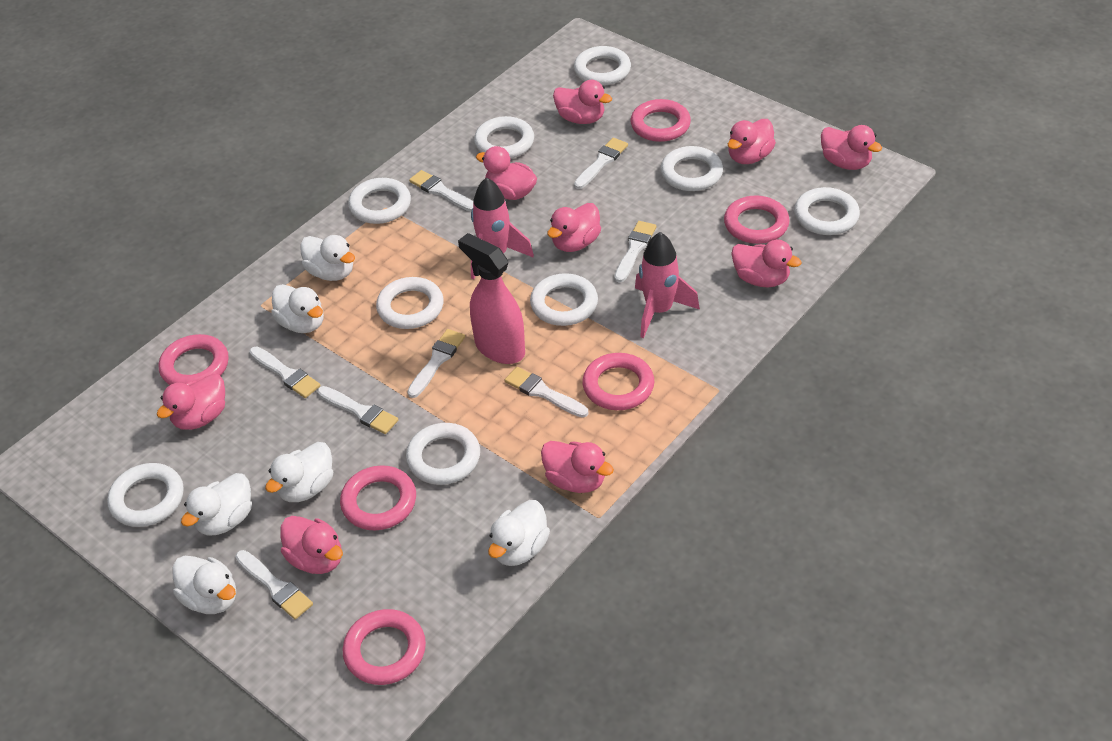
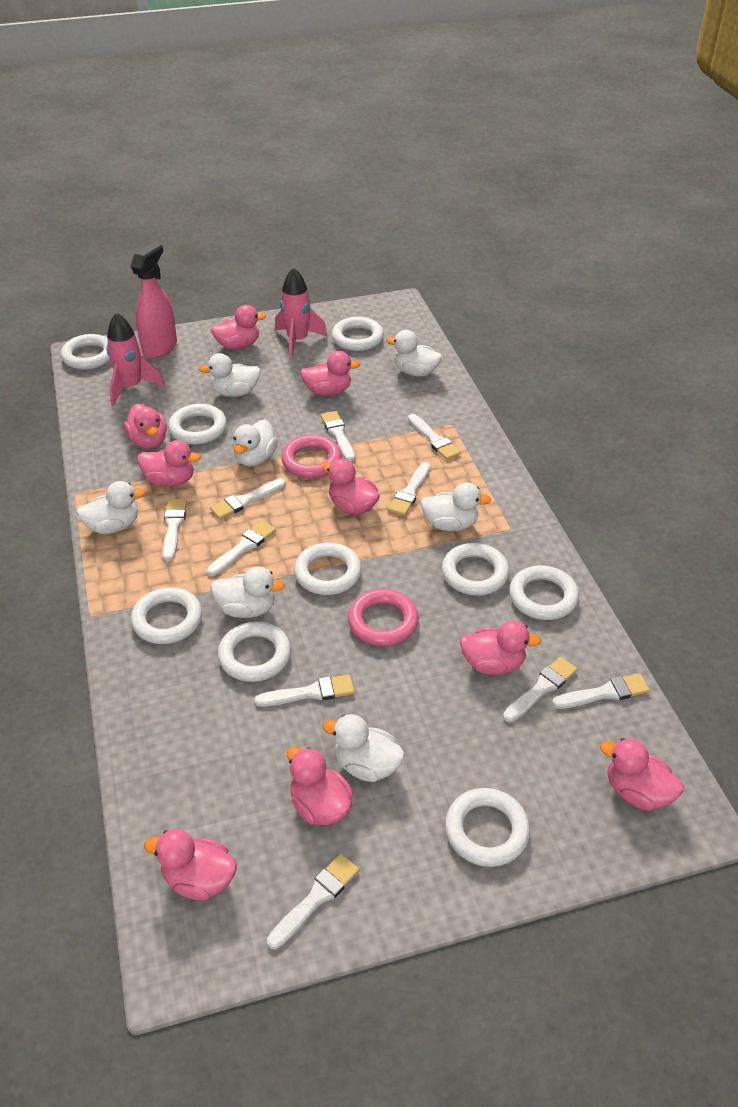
pink ring: 6 -> 2
white brush: 8 -> 10
white duck: 6 -> 7

